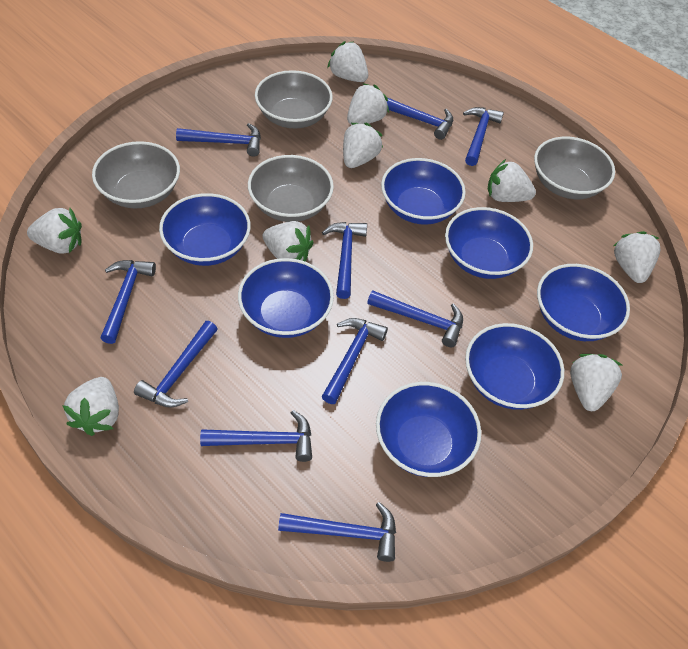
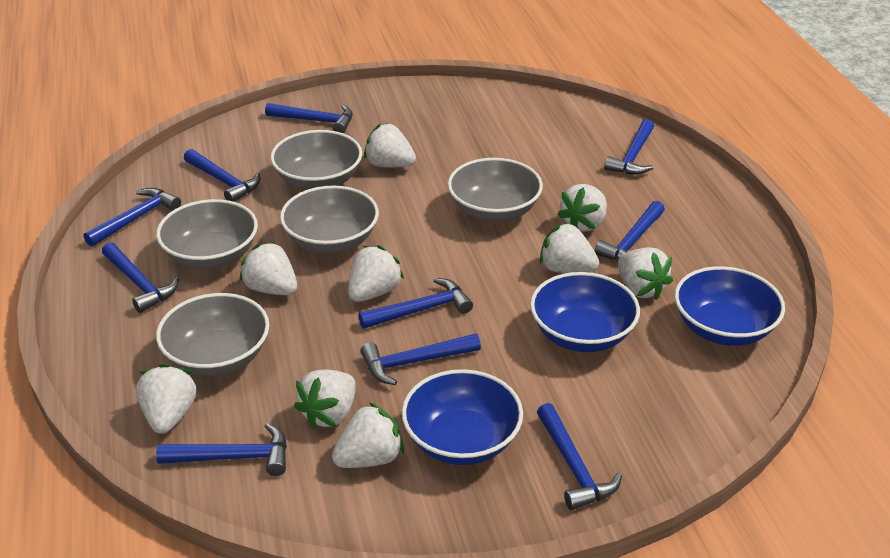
blue bowl: 7 -> 3
grey bowl: 4 -> 5

